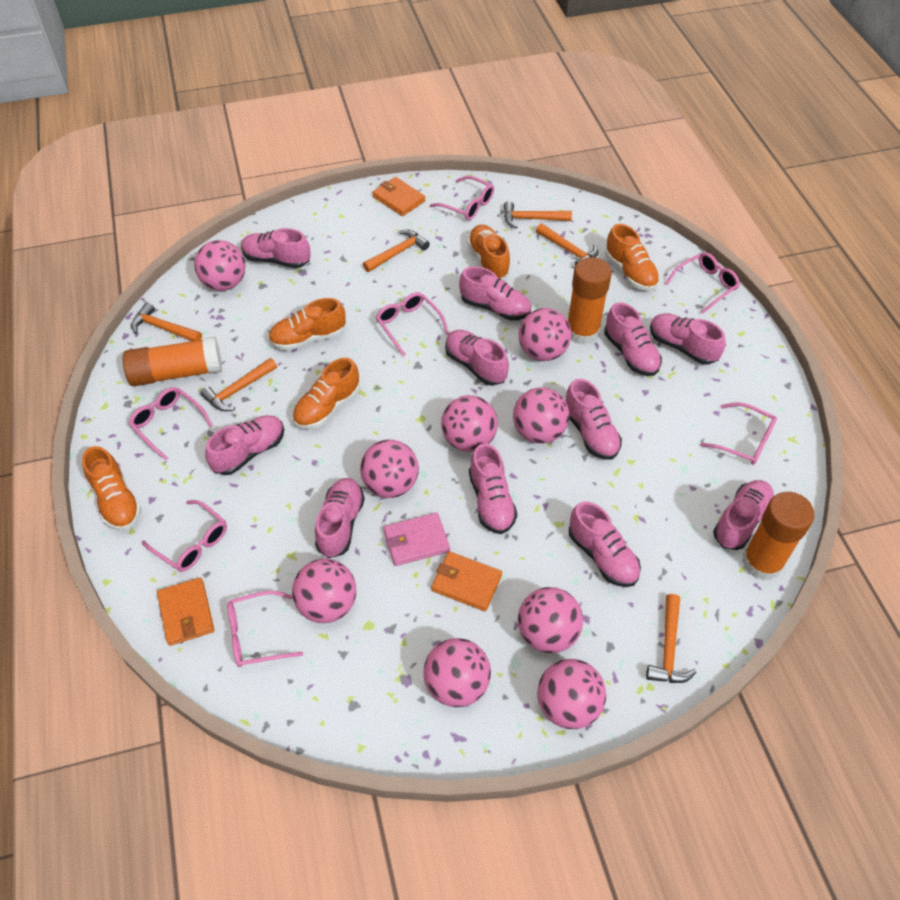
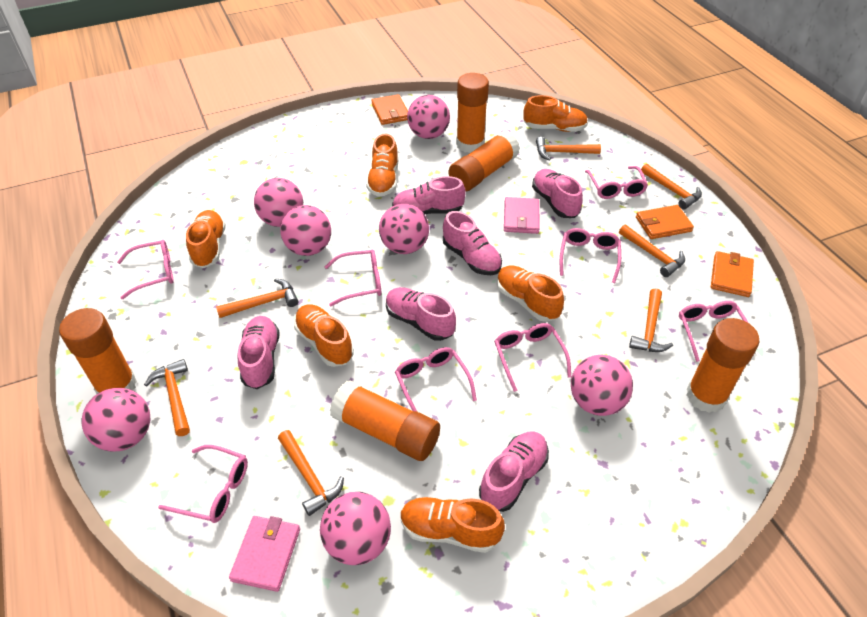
orange glue stick: 3 -> 5
orange hammer: 6 -> 7
orange shoe: 5 -> 6
pink ball: 9 -> 7
pink glasses: 7 -> 8
pink shoe: 11 -> 6
pink wallet: 1 -> 2

